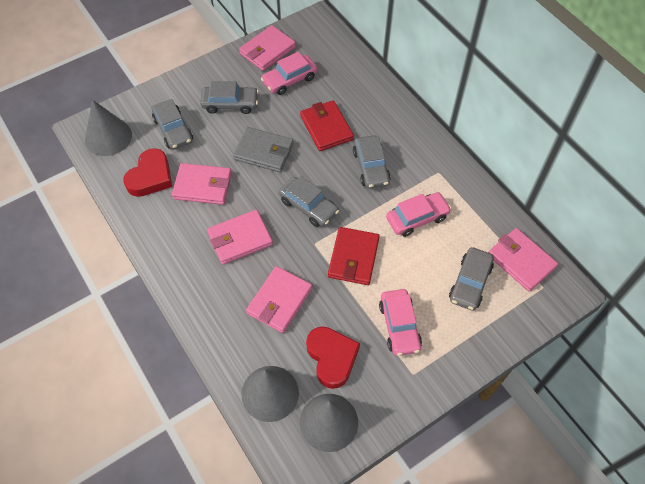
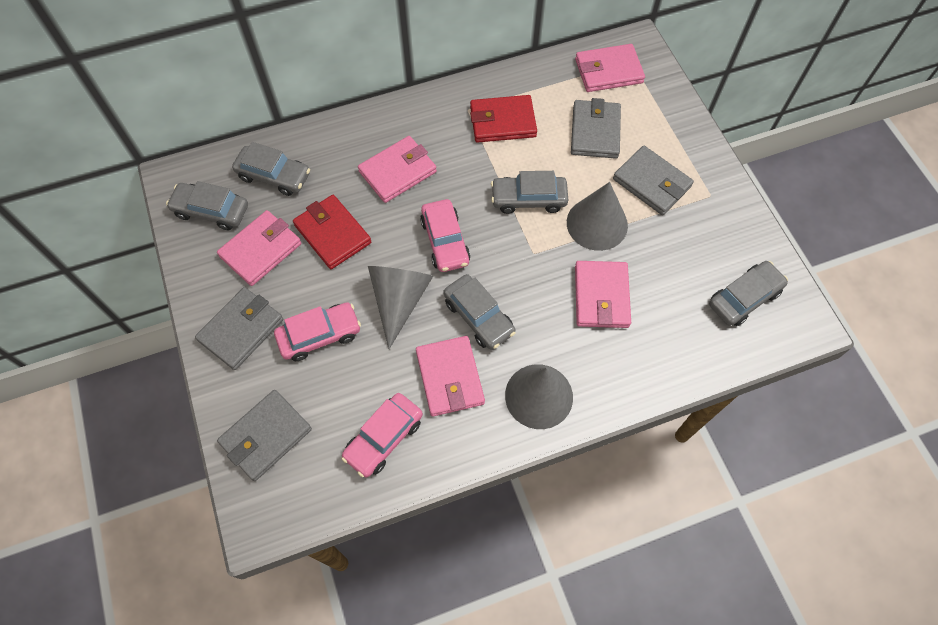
grey wallet: 1 -> 4
red heart: 2 -> 0

